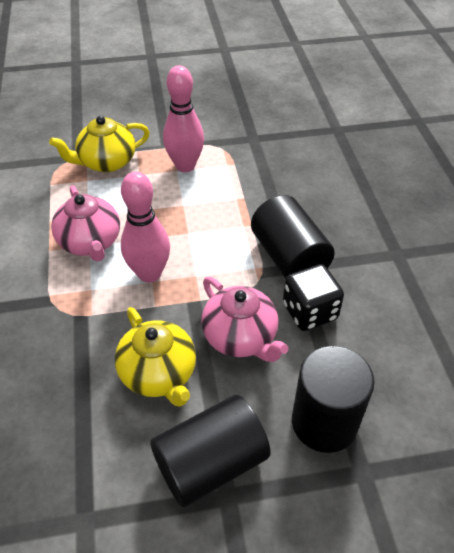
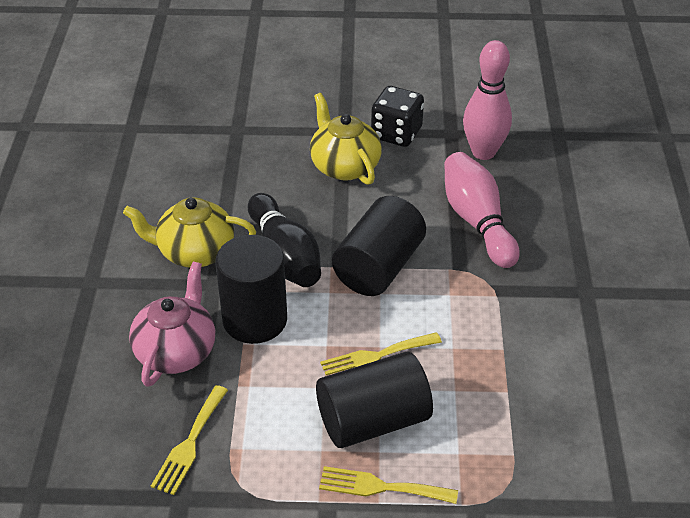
black bowling pin: 0 -> 1
pink teapot: 2 -> 1
yellow fork: 0 -> 3

